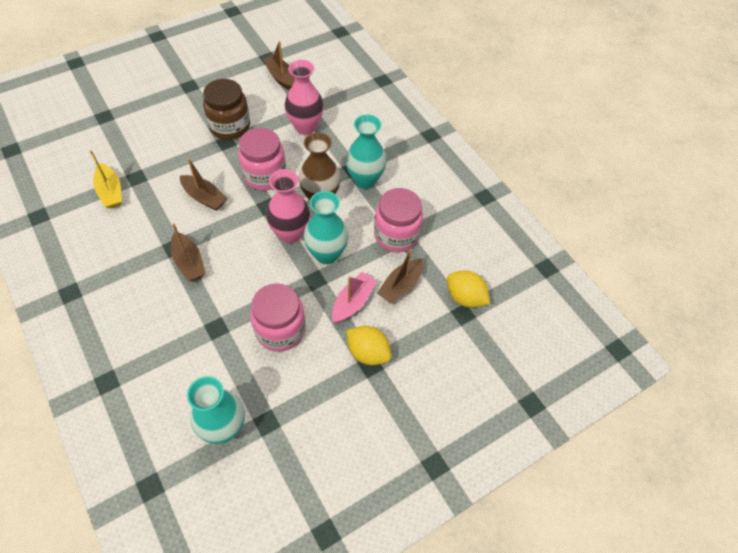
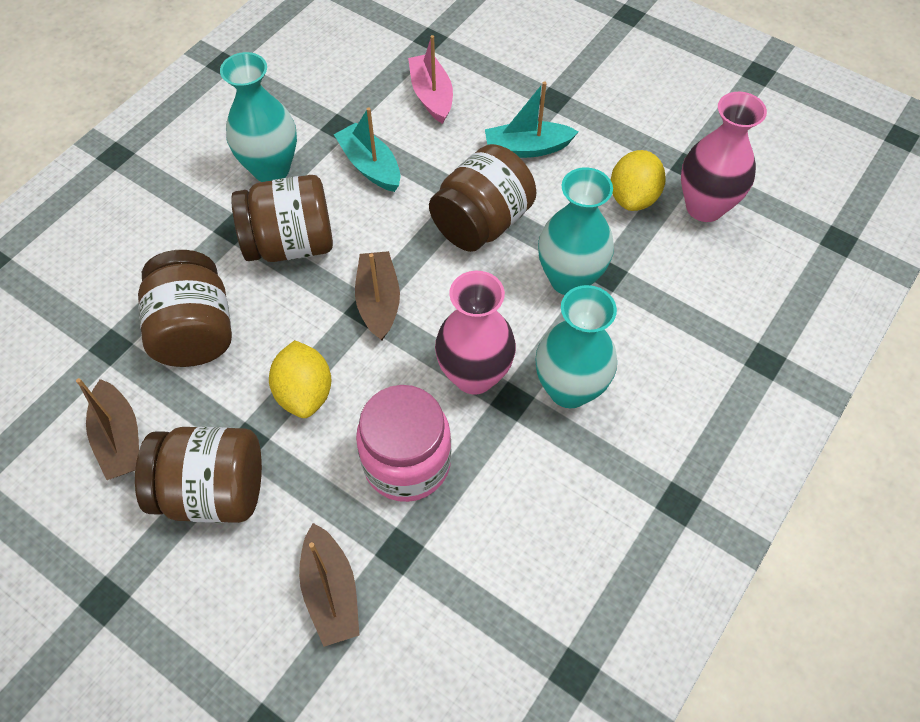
brown boat: 4 -> 3
brown jar: 1 -> 4
brown vase: 1 -> 0
pink jar: 3 -> 1
turquoise boat: 0 -> 2
yellow boat: 1 -> 0

